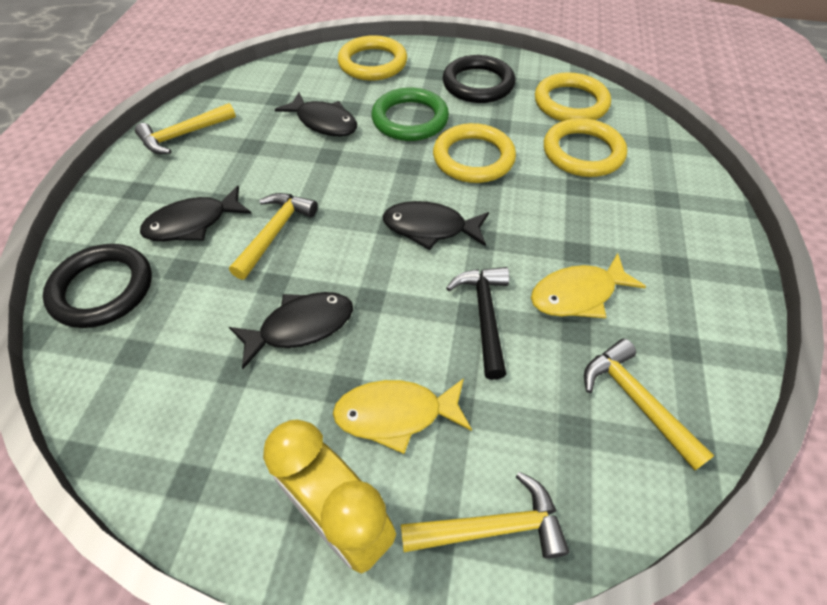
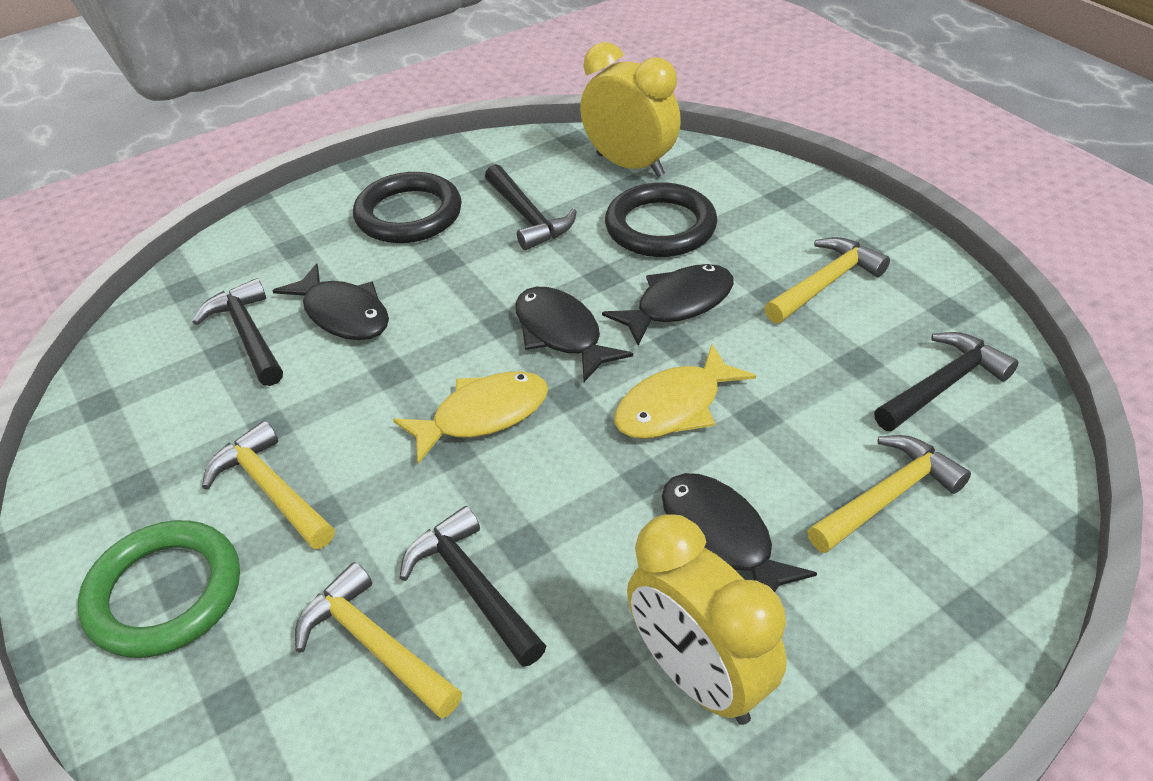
black hammer: 1 -> 4
yellow clock: 1 -> 2
yellow ring: 4 -> 0

